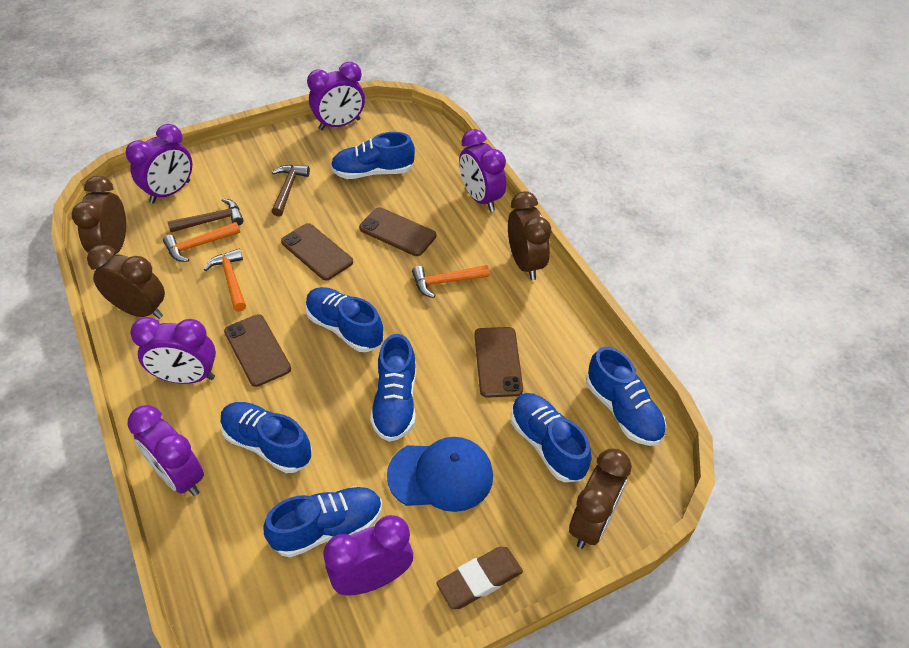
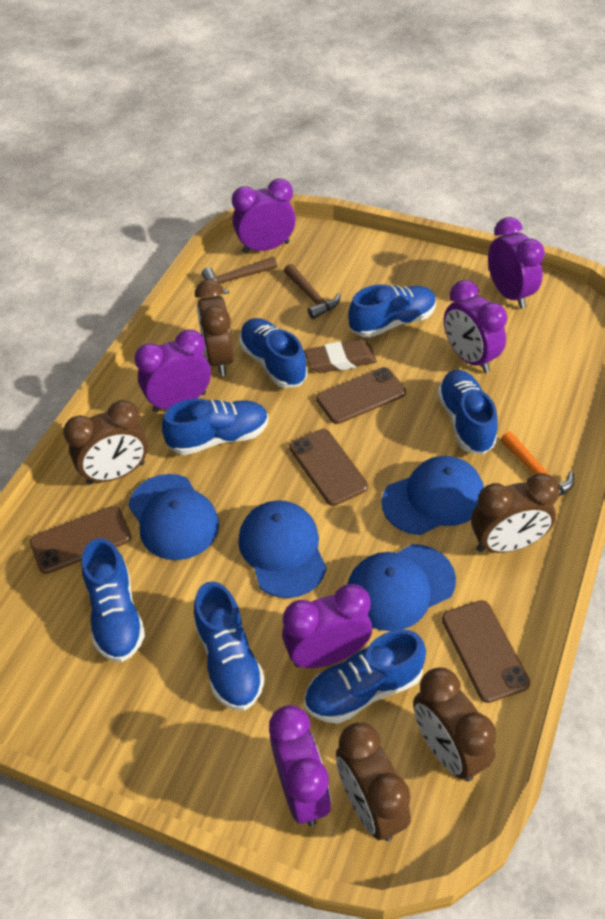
blue cap: 1 -> 4
brown clock: 4 -> 5
orange hammer: 3 -> 1

